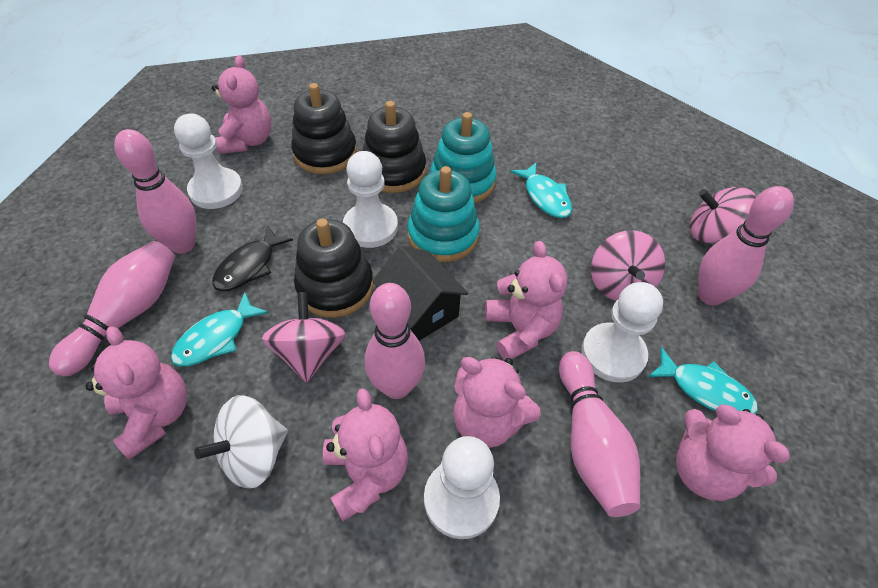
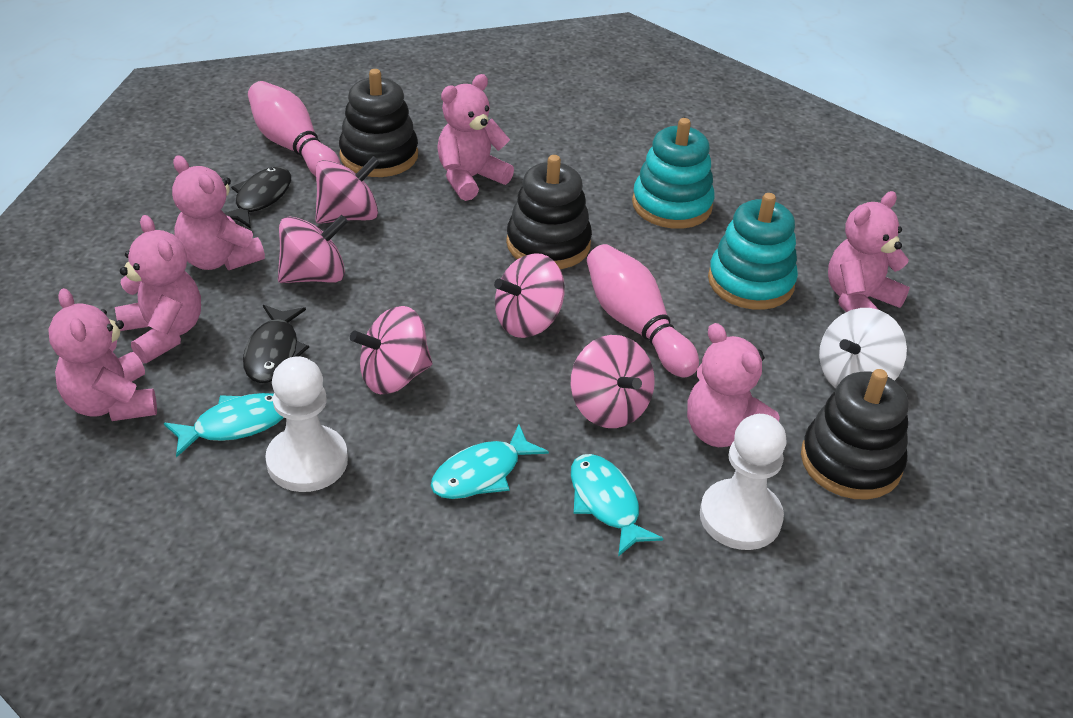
black fish: 1 -> 2
black house: 1 -> 0
pink bowling pin: 5 -> 2
pink spinning top: 3 -> 5
white pawn: 4 -> 2

